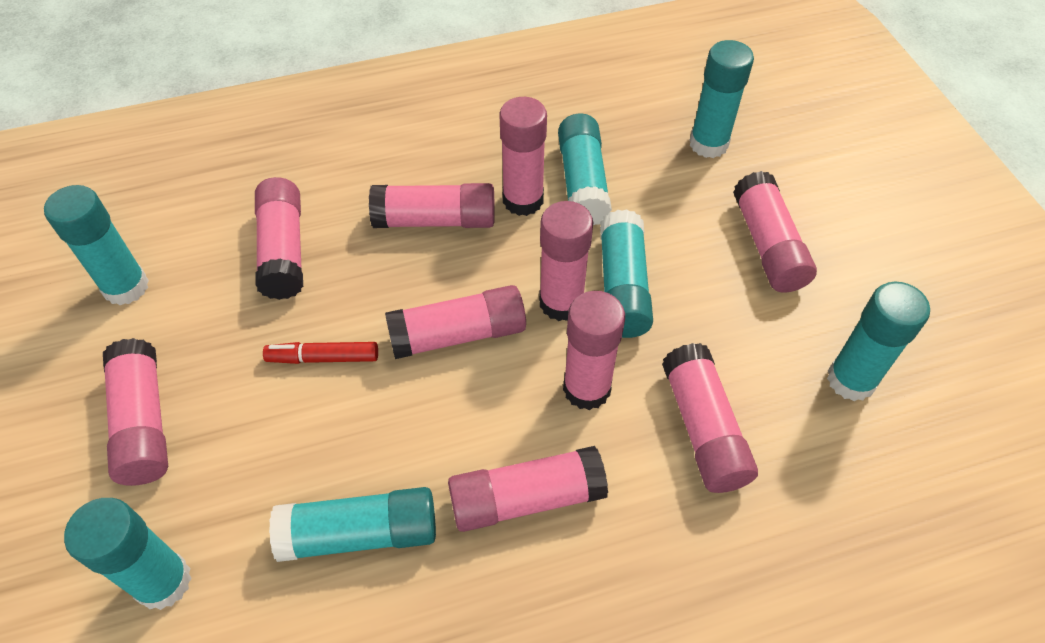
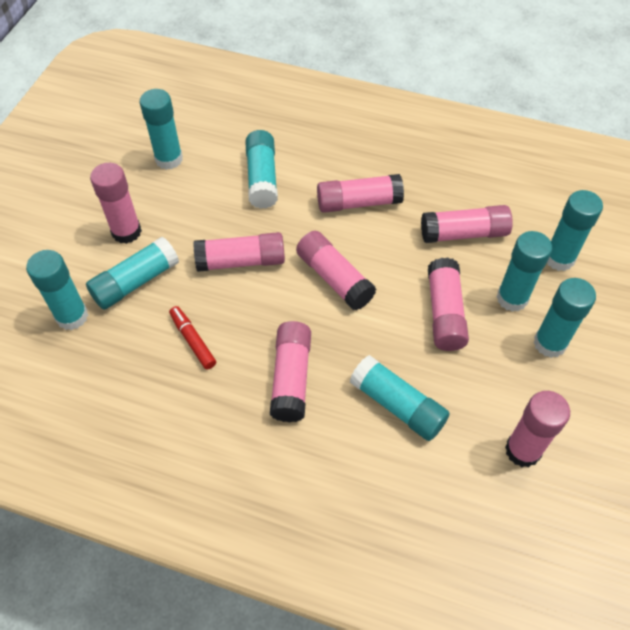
pink glue stick: 10 -> 8
turquoise glue stick: 7 -> 8

